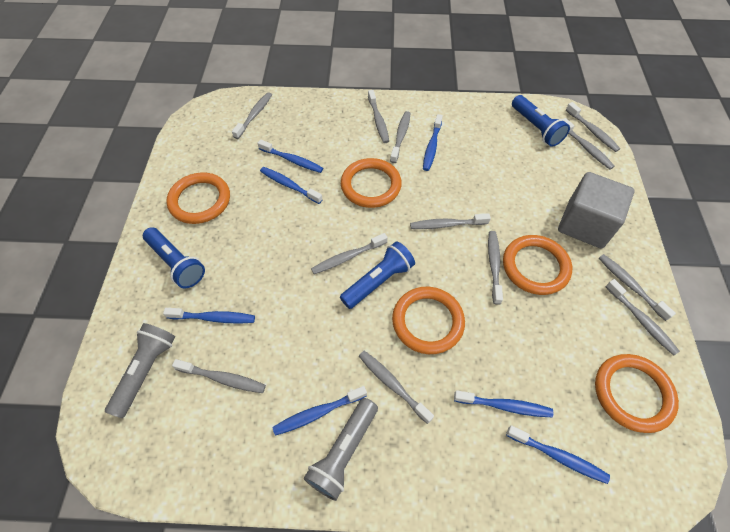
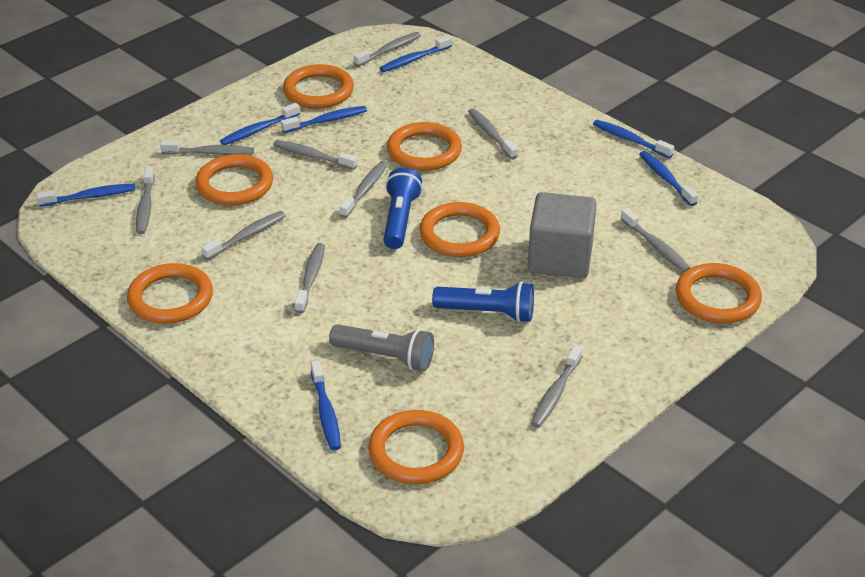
blue flashlight: 3 -> 2
grey flashlight: 2 -> 1
grey toothbrush: 12 -> 10
orange ring: 5 -> 7

